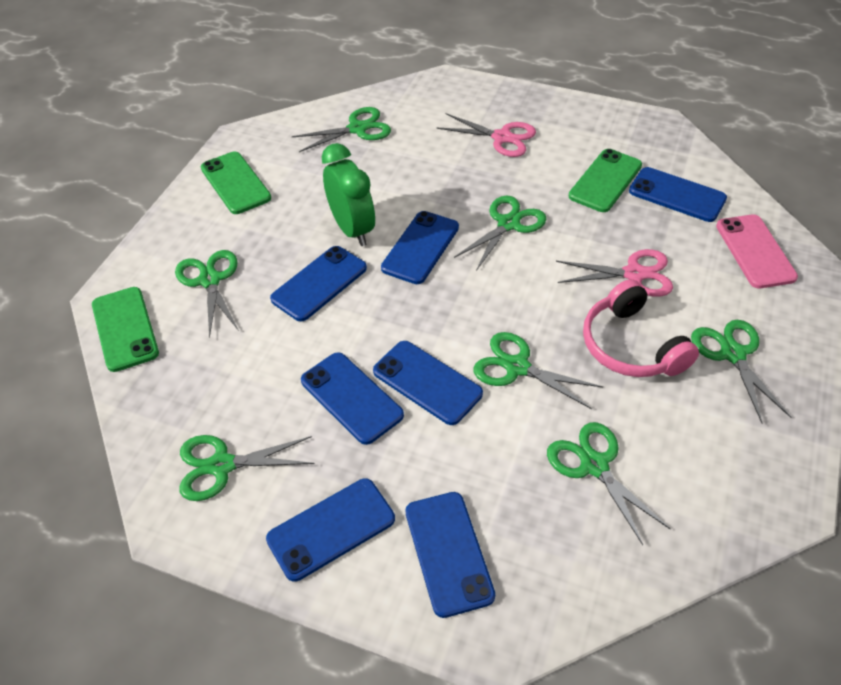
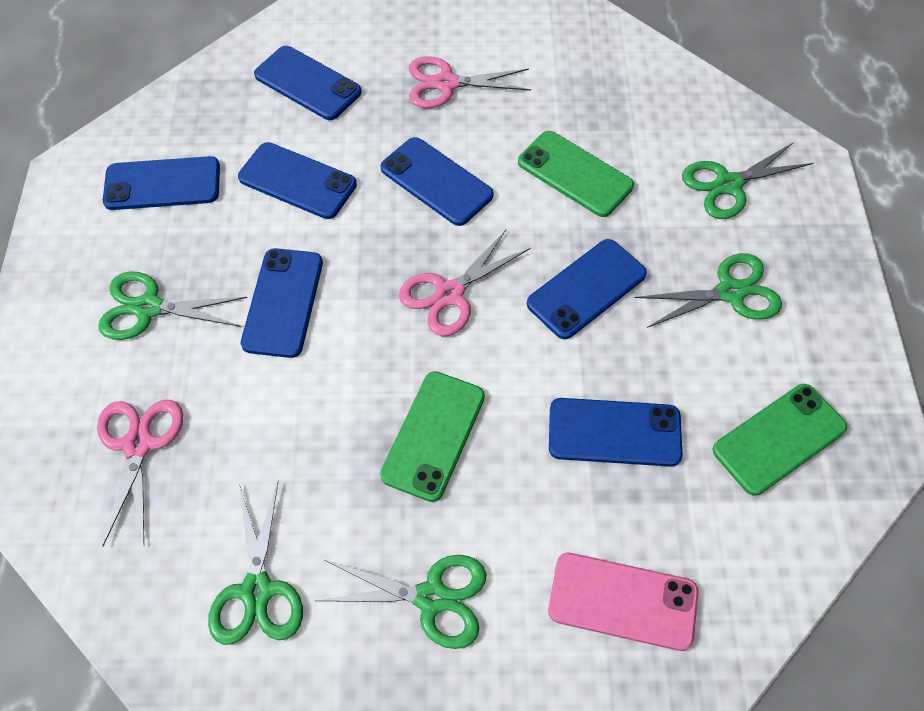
green clock: 1 -> 0
green scissors: 7 -> 5
pink headphones: 1 -> 0
pink scissors: 2 -> 3

